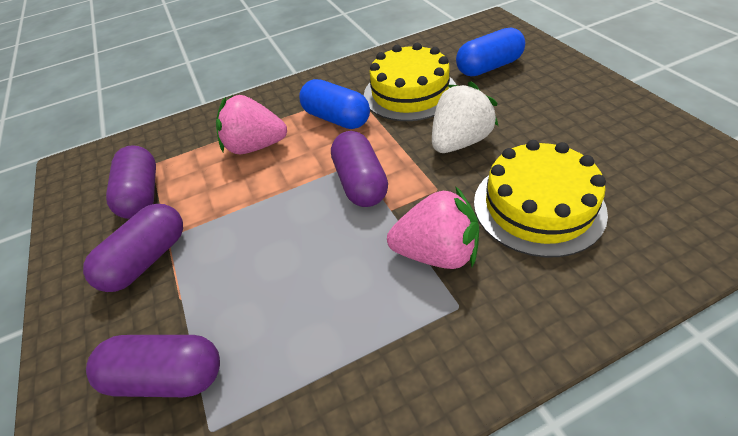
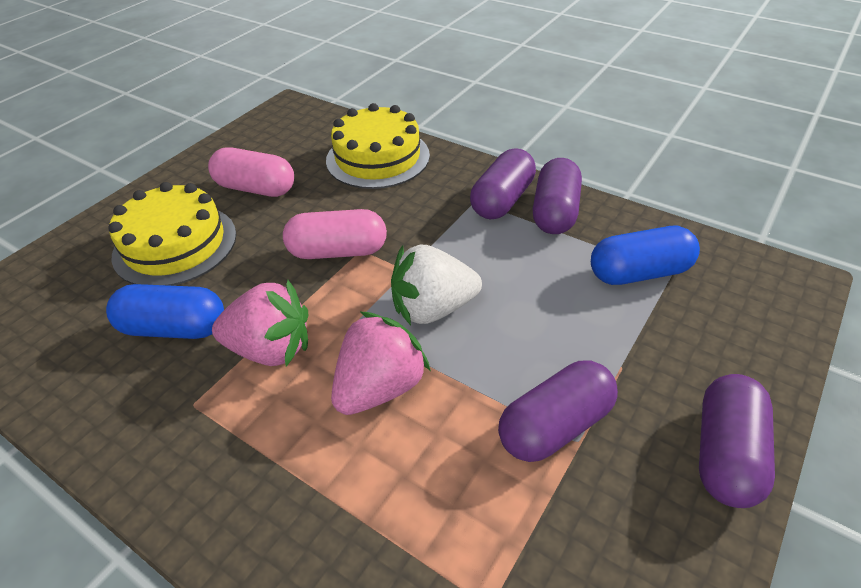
pink capsule: 0 -> 2

